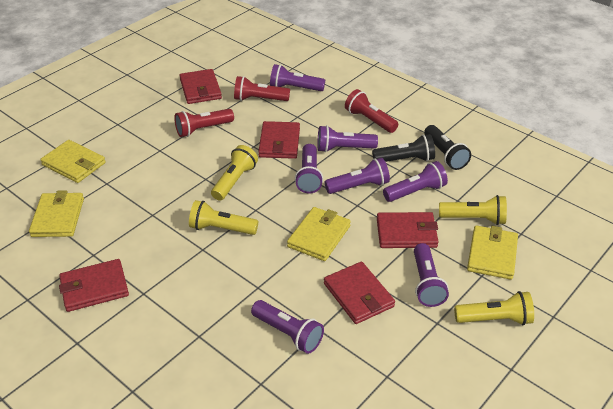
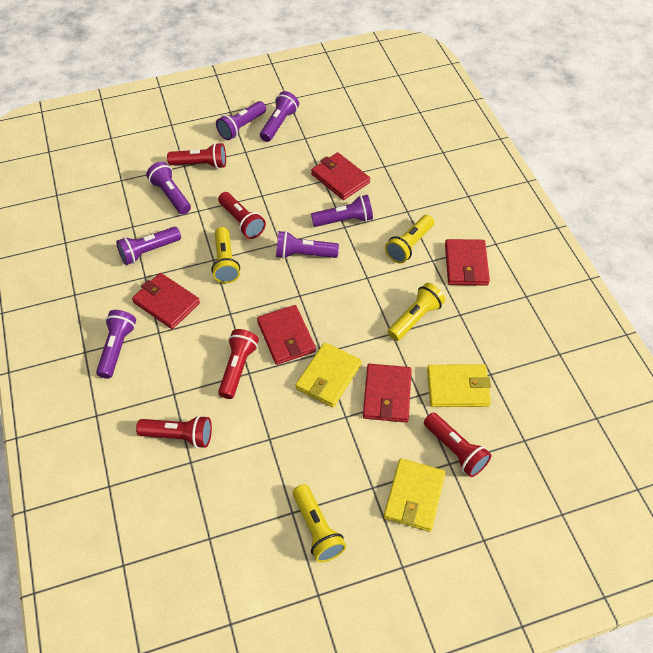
black flashlight: 2 -> 0
red flashlight: 3 -> 5
yellow wallet: 4 -> 3

